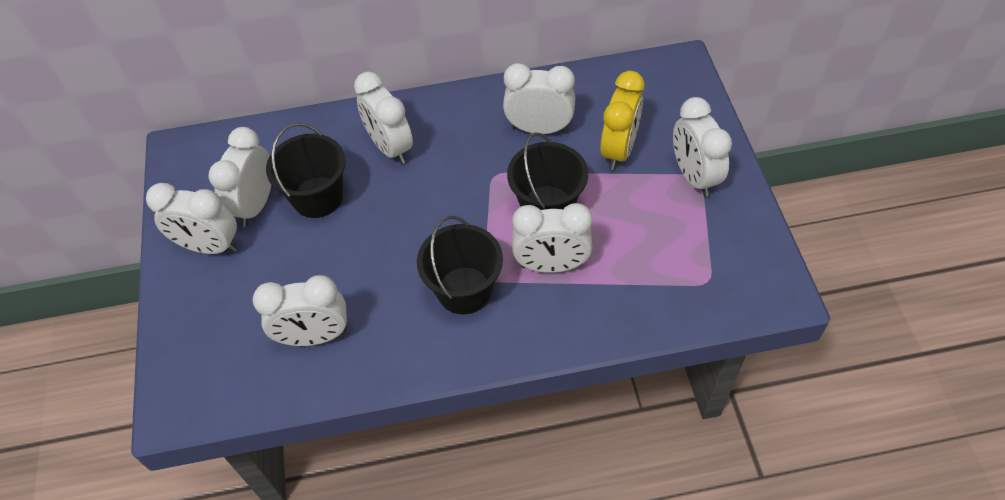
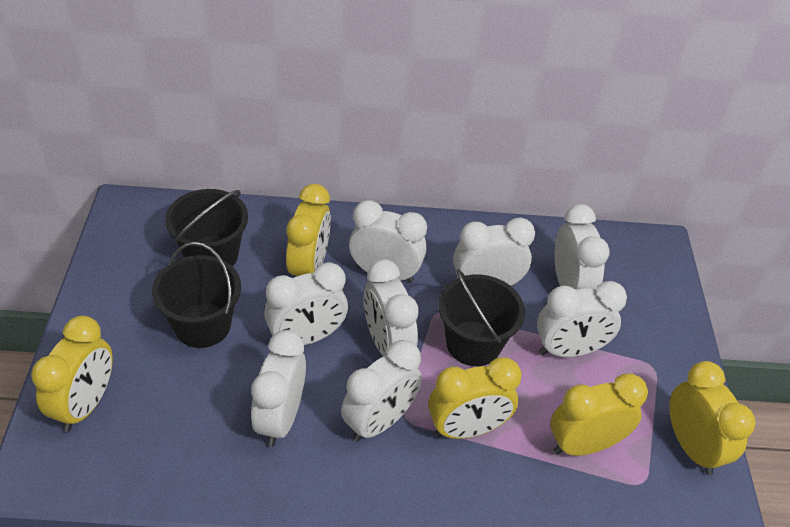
white clock: 7 -> 8
yellow clock: 1 -> 5

